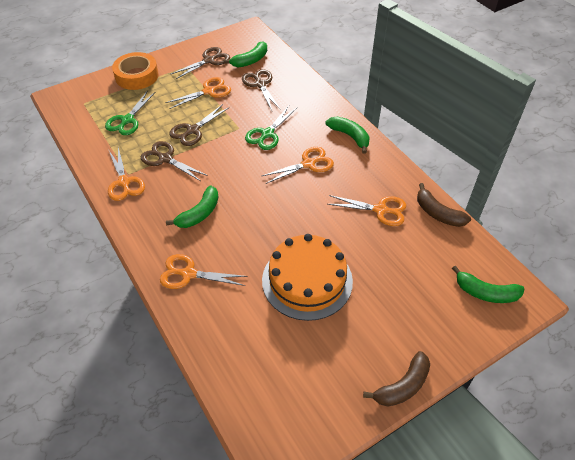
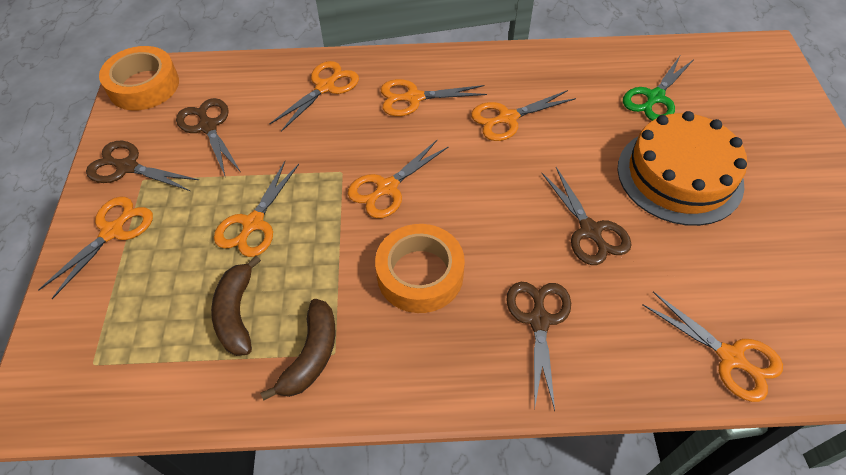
green banana: 4 -> 0
green scissors: 2 -> 1
orange scissors: 5 -> 7
orange tape: 1 -> 2

